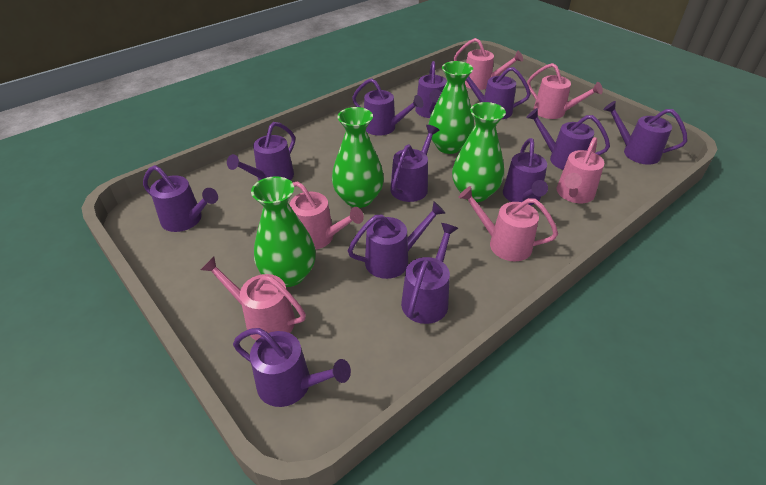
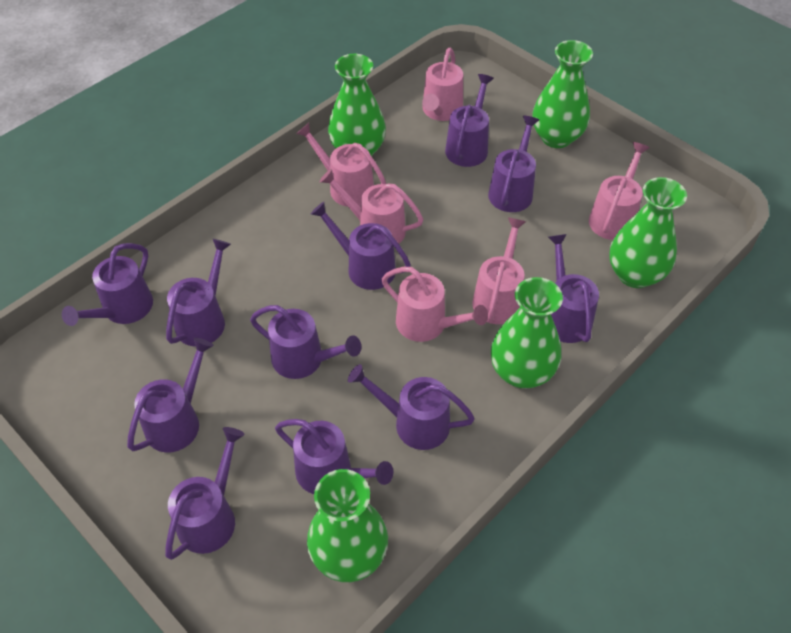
green vase: 4 -> 5
purple watering can: 12 -> 11

